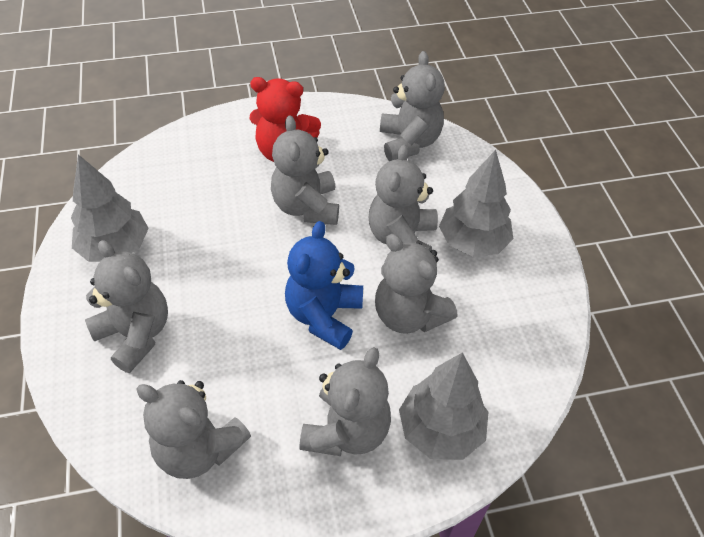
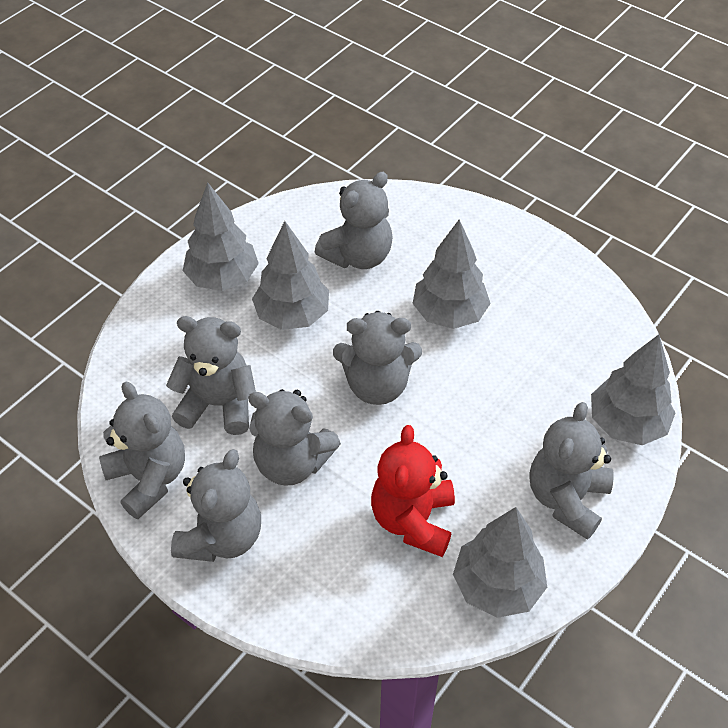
blue teddy bear: 1 -> 0
grey tree: 3 -> 5

